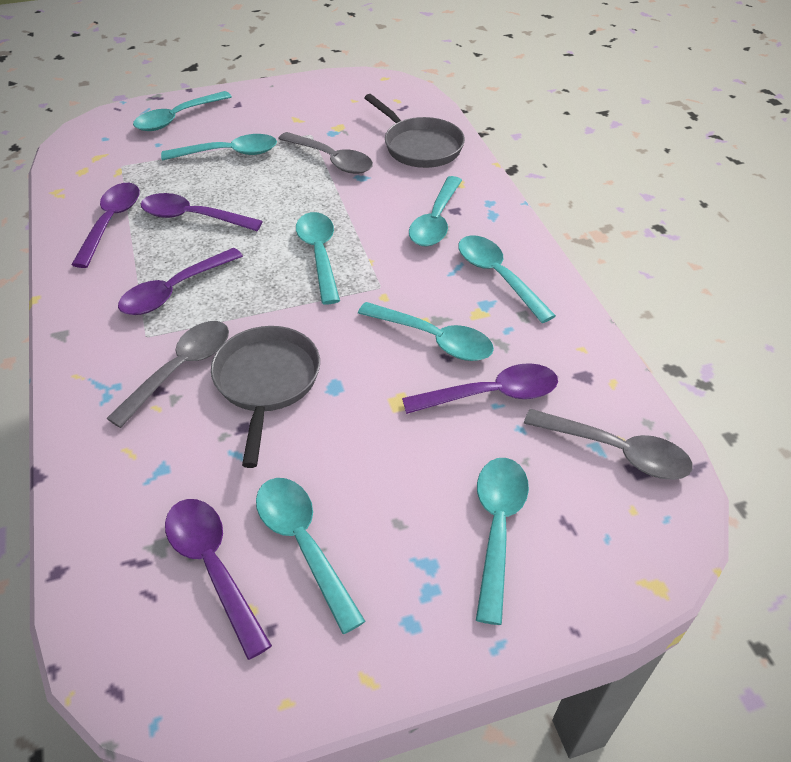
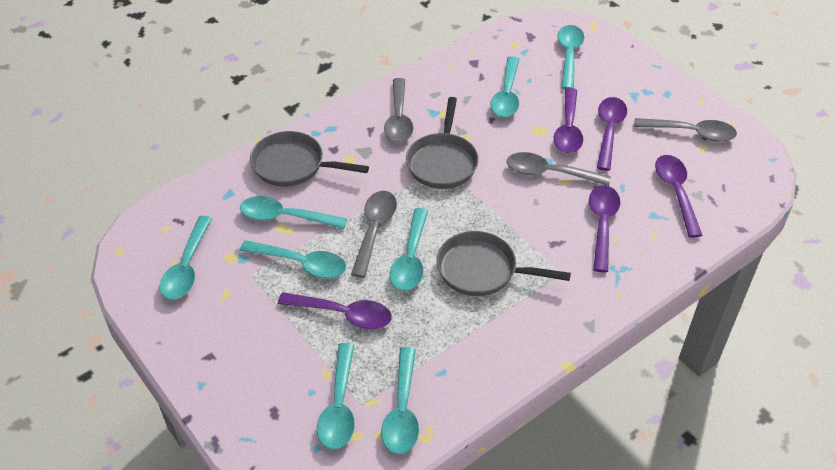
grey pan: 2 -> 3
grey spoon: 3 -> 4

